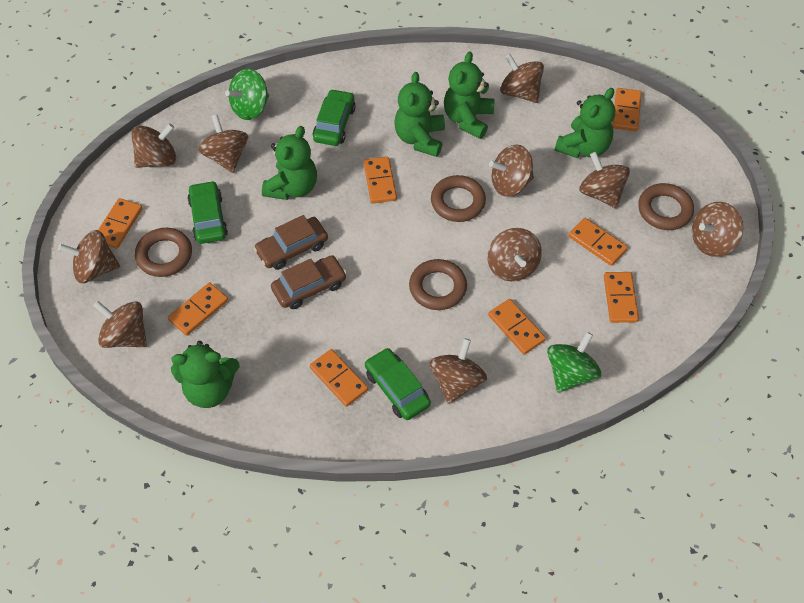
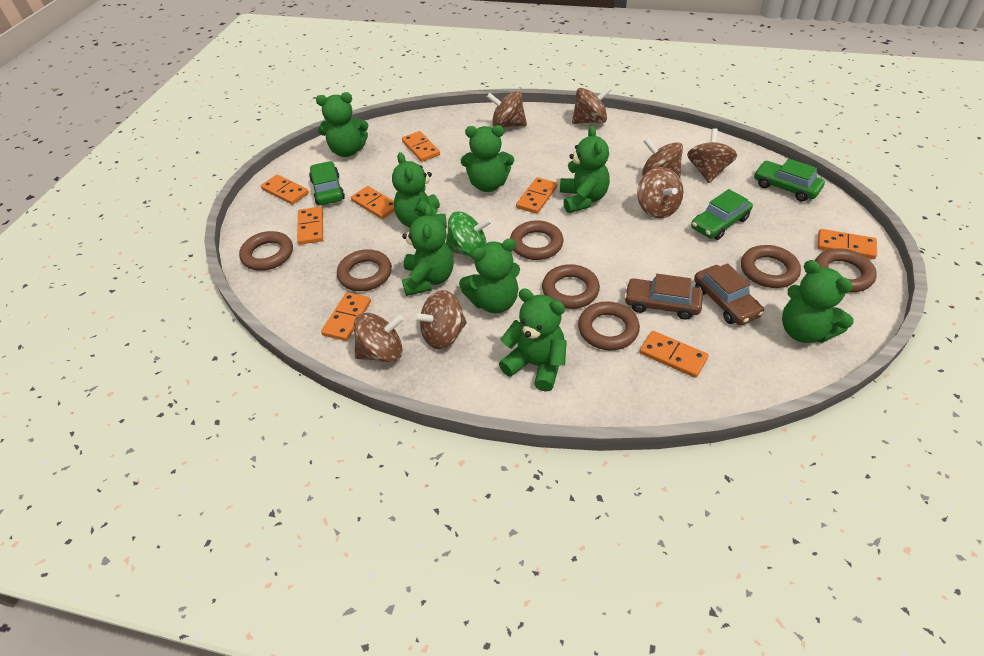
brown ring: 4 -> 7
brown spinning top: 10 -> 7
green spinning top: 2 -> 1
green teddy bear: 5 -> 8

